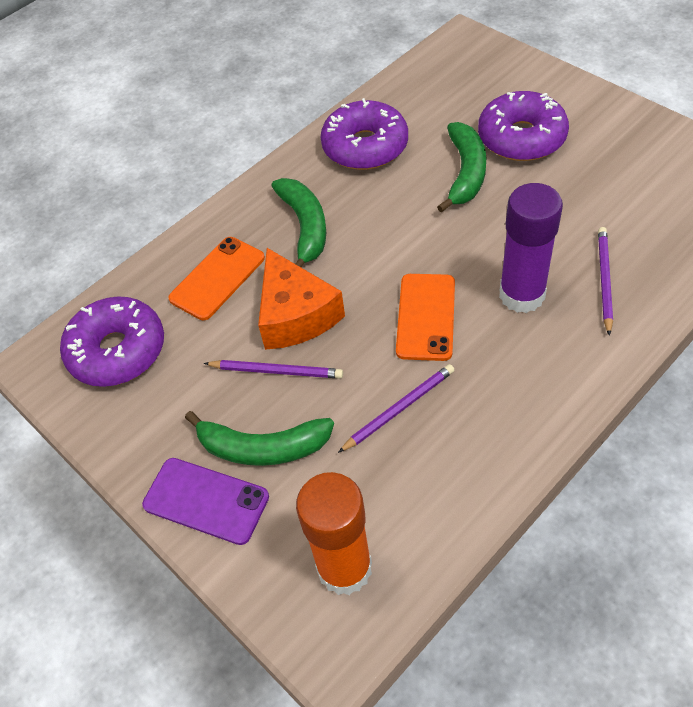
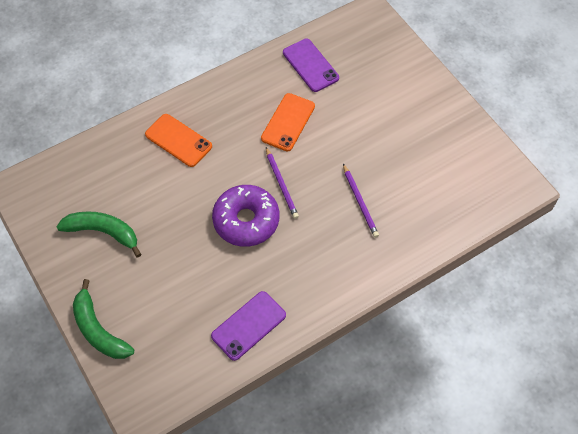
green banana: 3 -> 2
orange cheese: 1 -> 0
orange glue stick: 1 -> 0
purple donut: 3 -> 1
purple glue stick: 1 -> 0
purple pencil: 3 -> 2
purple phone: 1 -> 2

